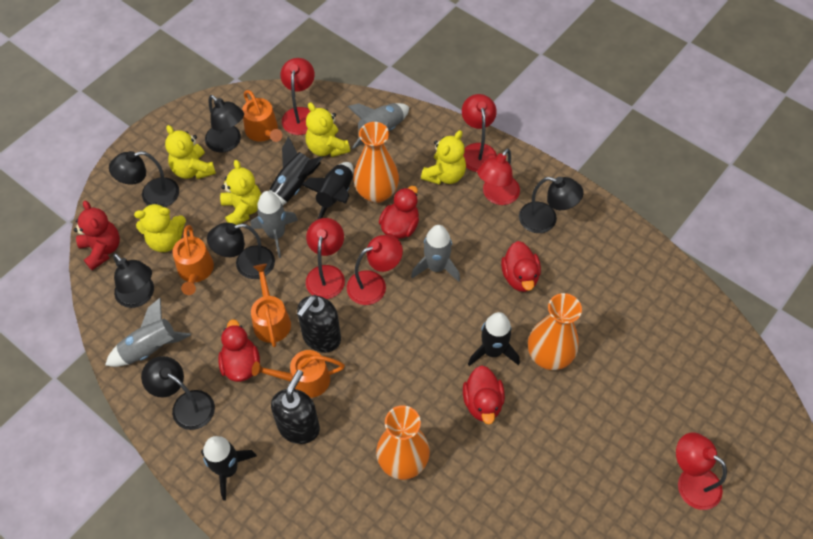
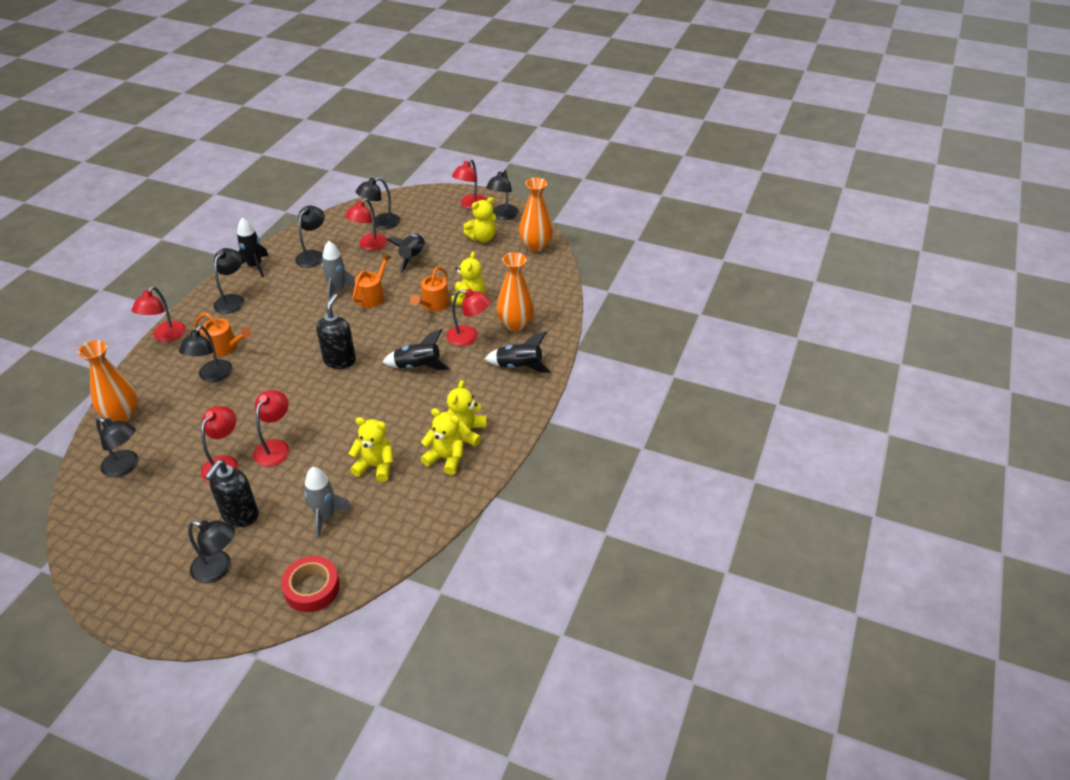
black lamp: 6 -> 7
grey rocket: 4 -> 2
orange watering can: 4 -> 3
red duck: 4 -> 0
red tape: 0 -> 1
red teddy bear: 1 -> 0

